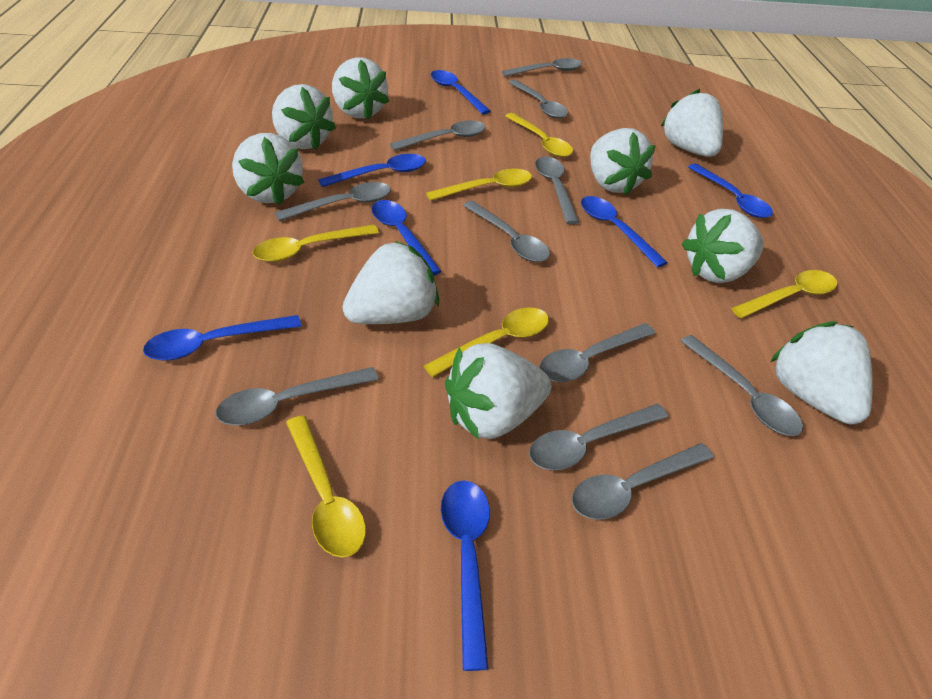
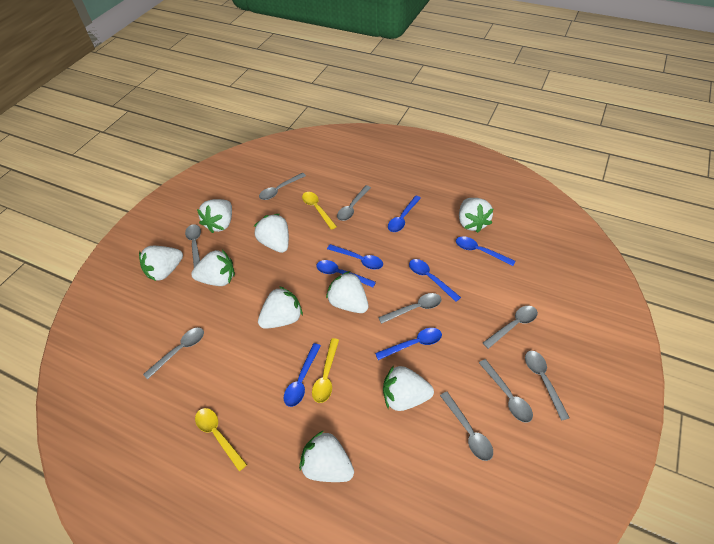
grey spoon: 11 -> 9
yellow spoon: 6 -> 3

